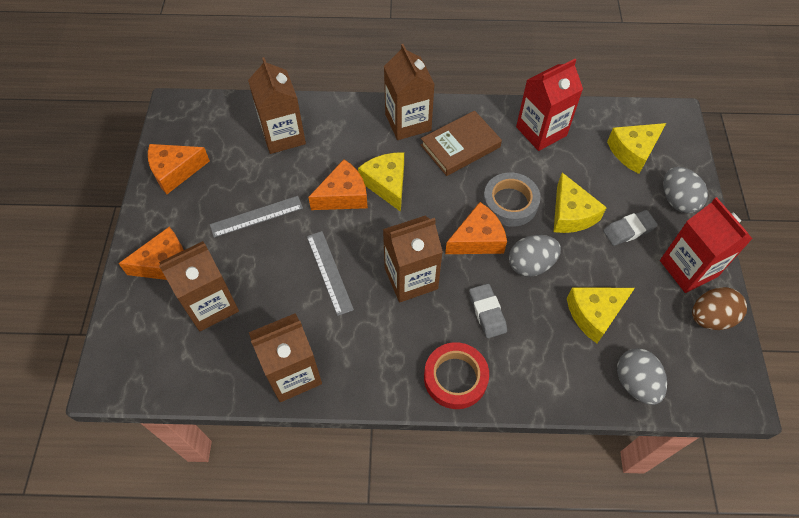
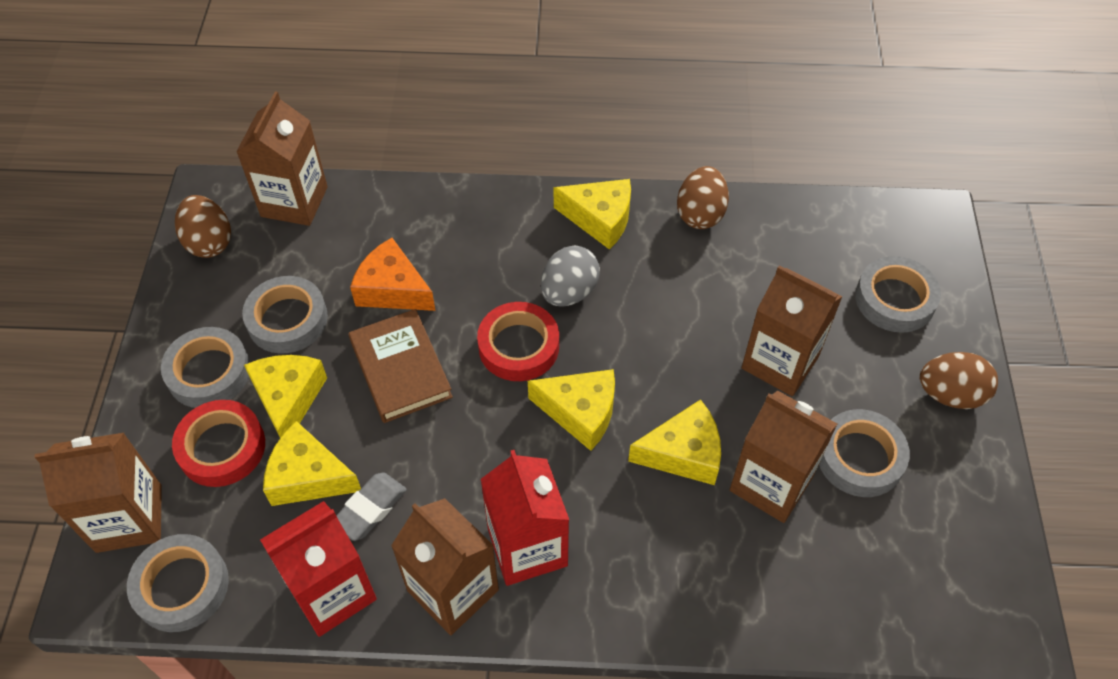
brown egg: 1 -> 3
grey egg: 3 -> 1
grey eraser: 2 -> 1
grey ruler: 2 -> 0
grey tape: 1 -> 5
orange cheese: 4 -> 1
red tape: 1 -> 2
yellow cheese: 4 -> 5

